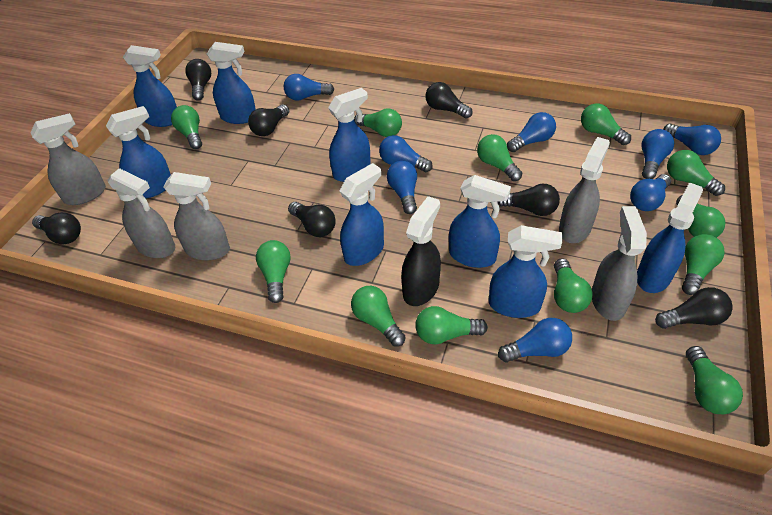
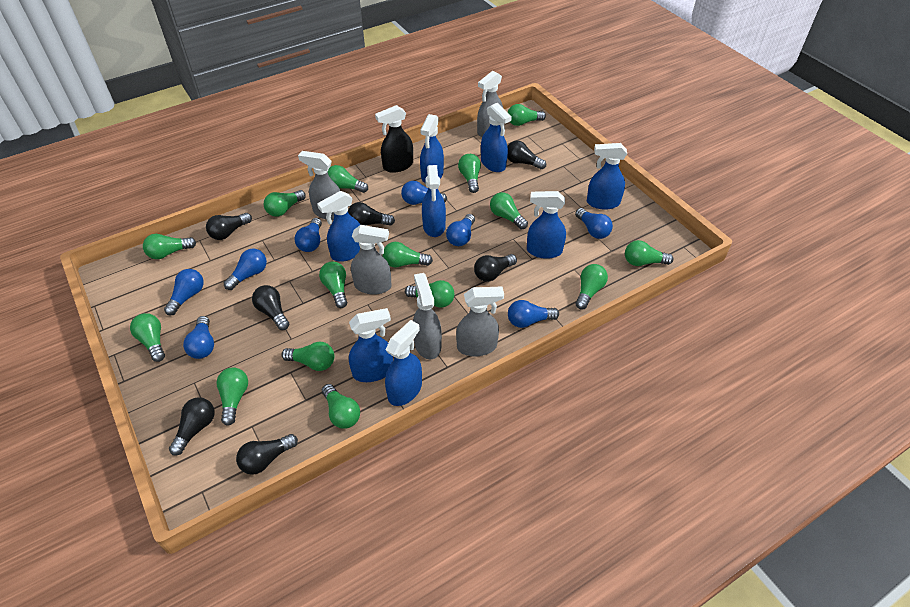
green light bulb: 12 -> 15

